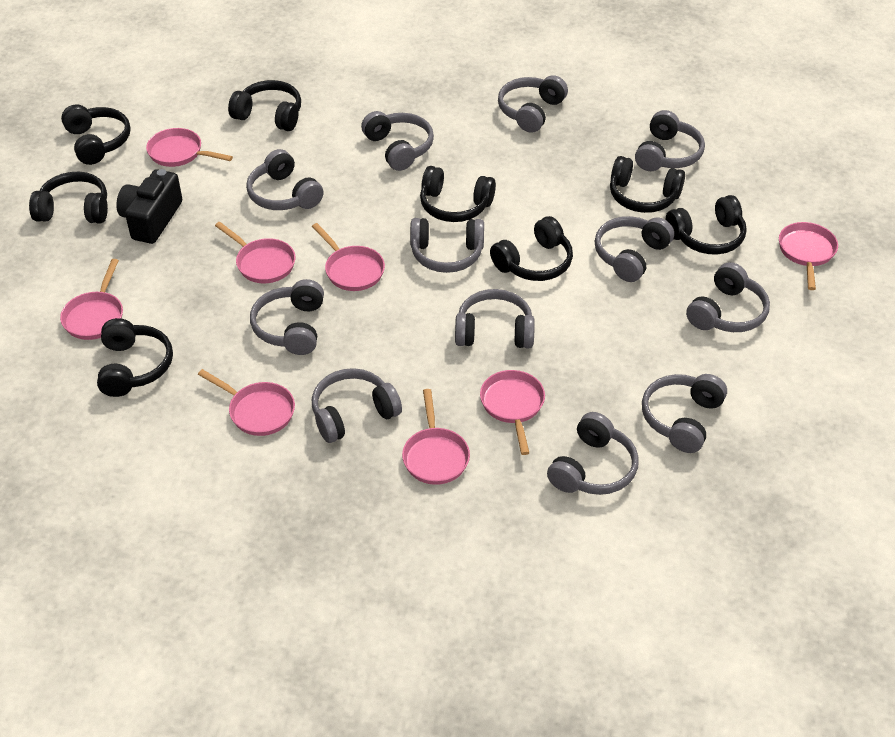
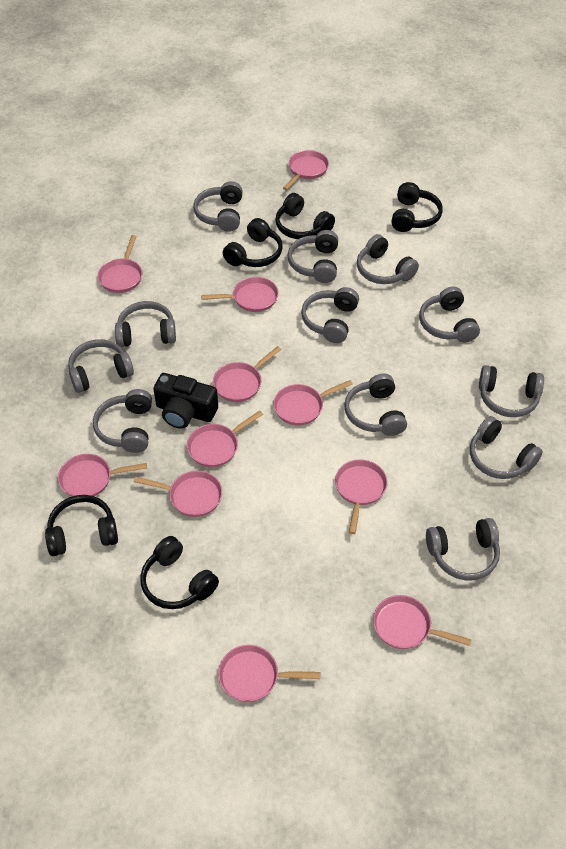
black headphones: 8 -> 5
pink pan: 8 -> 11

